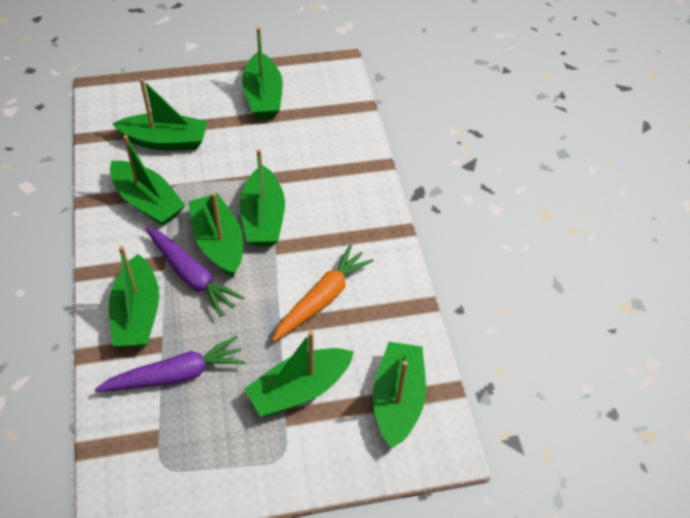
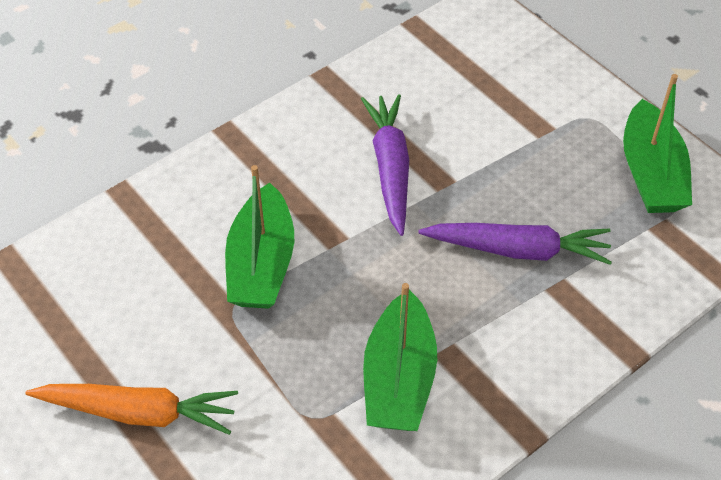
green boat: 8 -> 3

